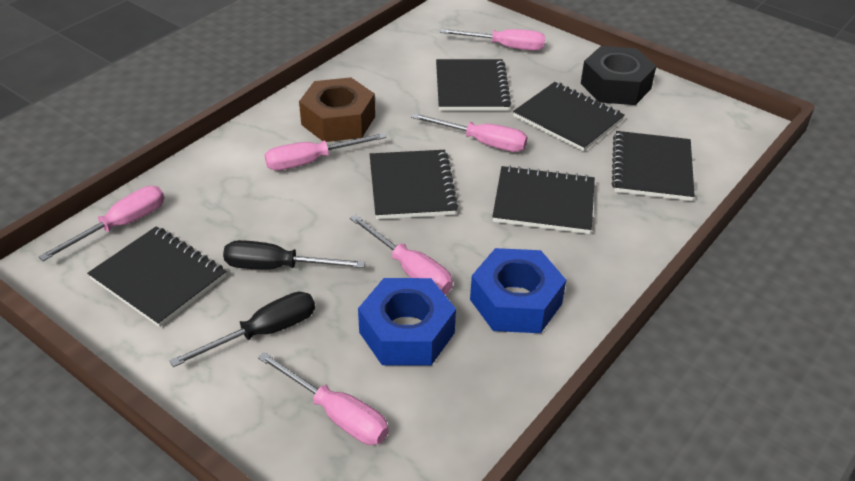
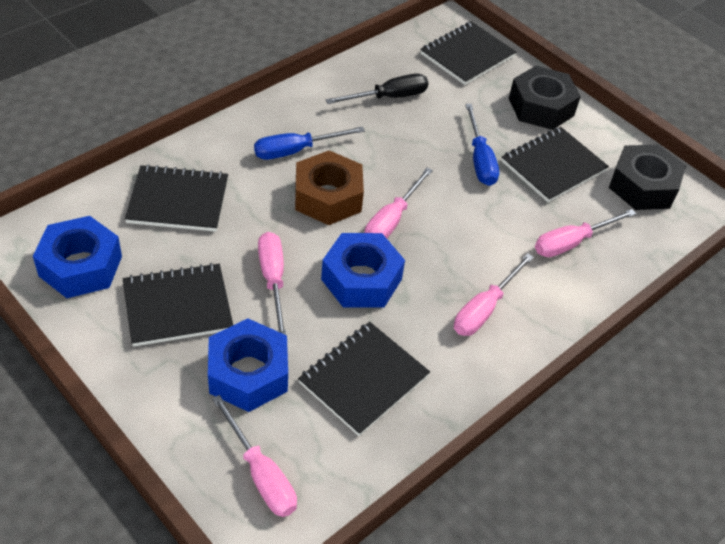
black notebook: 6 -> 5
black nut: 1 -> 2
black screwdriver: 2 -> 1
blue nut: 2 -> 3
blue screwdriver: 0 -> 2
pink screwdriver: 6 -> 5

